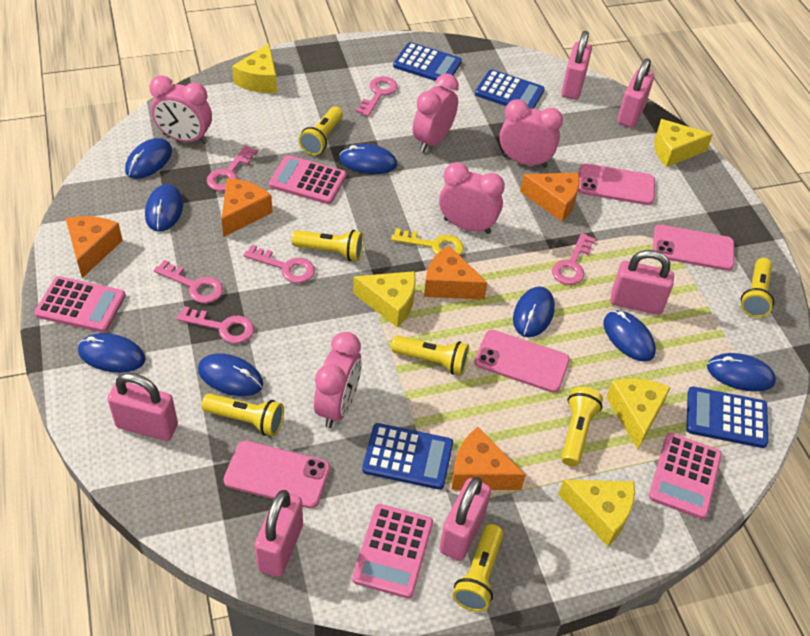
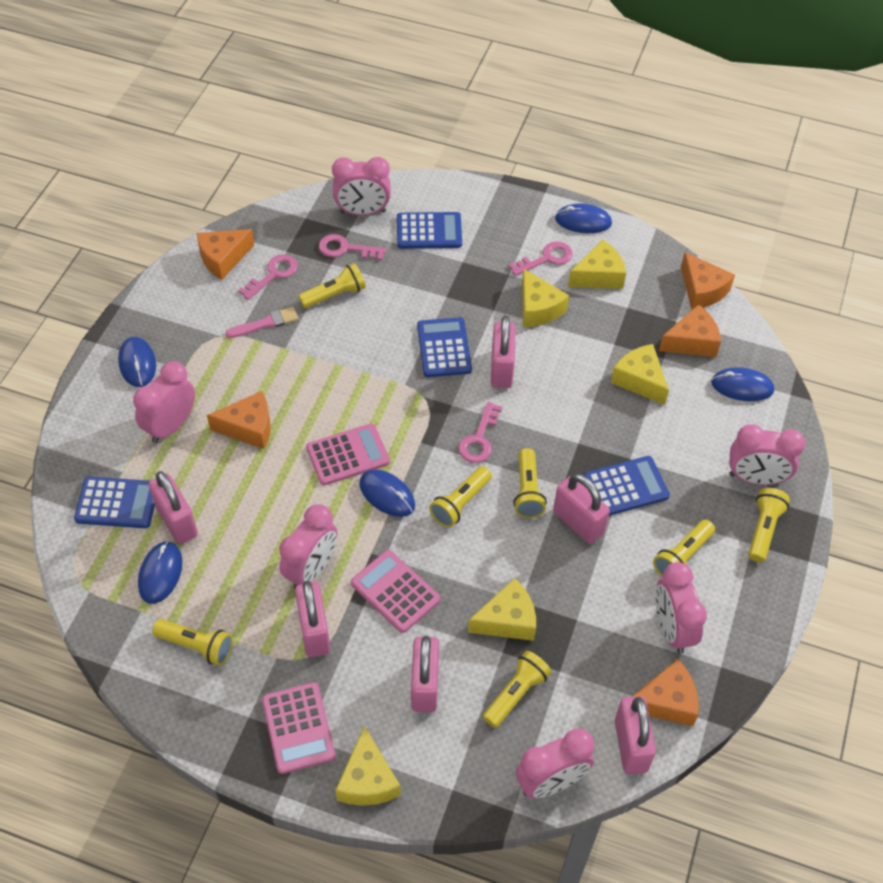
blue mouse: 8 -> 5
pink brush: 0 -> 1
pink calculator: 4 -> 3
pink clock: 5 -> 6
pink key: 6 -> 4
pink phone: 4 -> 0
yellow key: 1 -> 0

